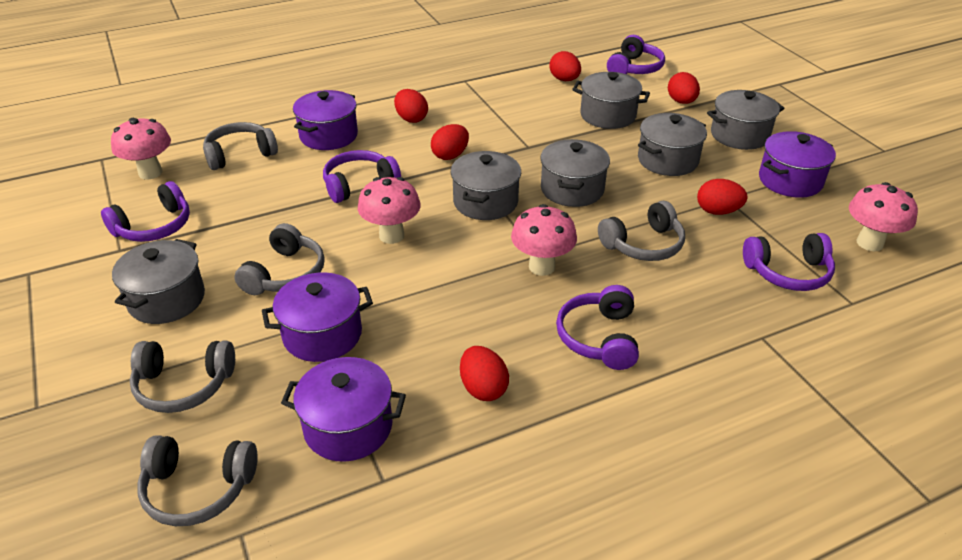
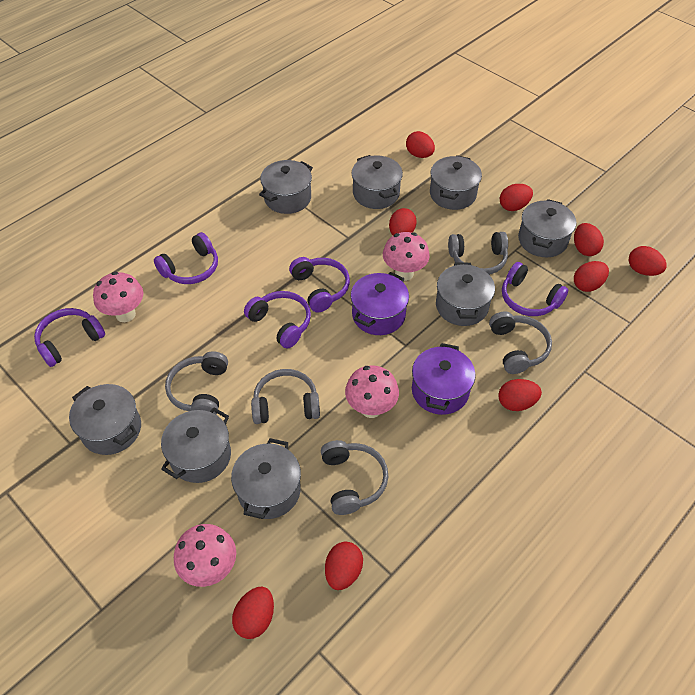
grey pot: 6 -> 8
purple pot: 4 -> 2
red egg: 6 -> 9

